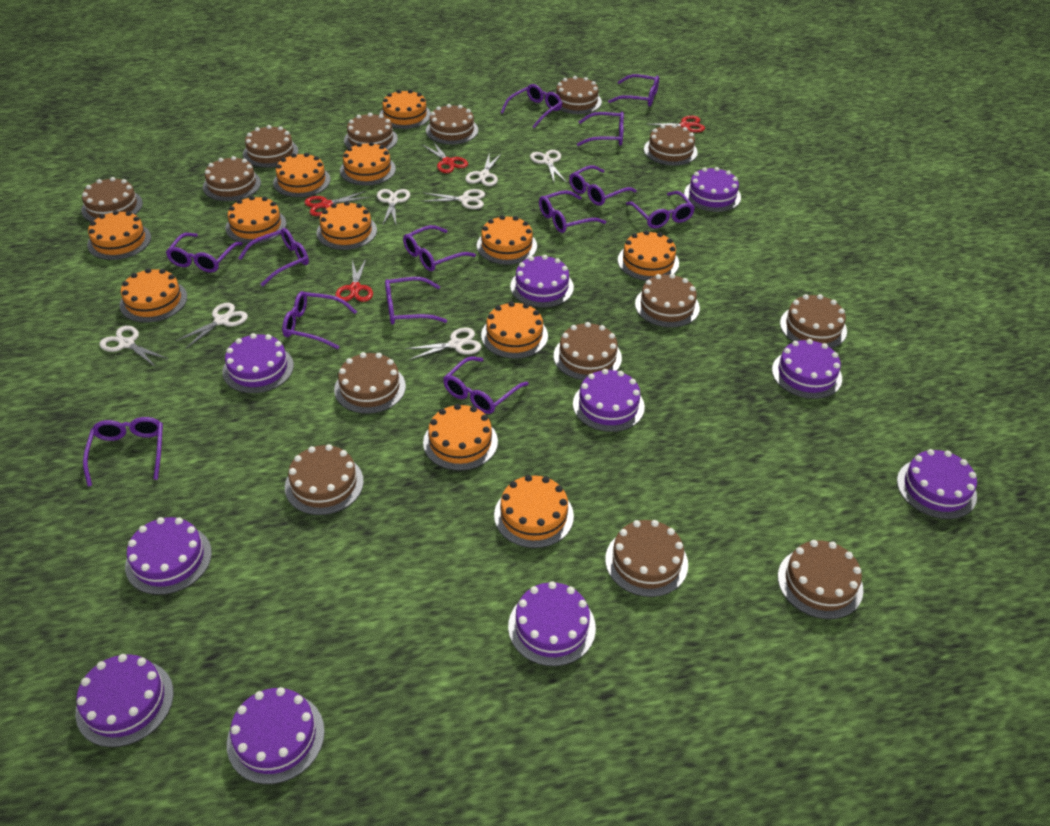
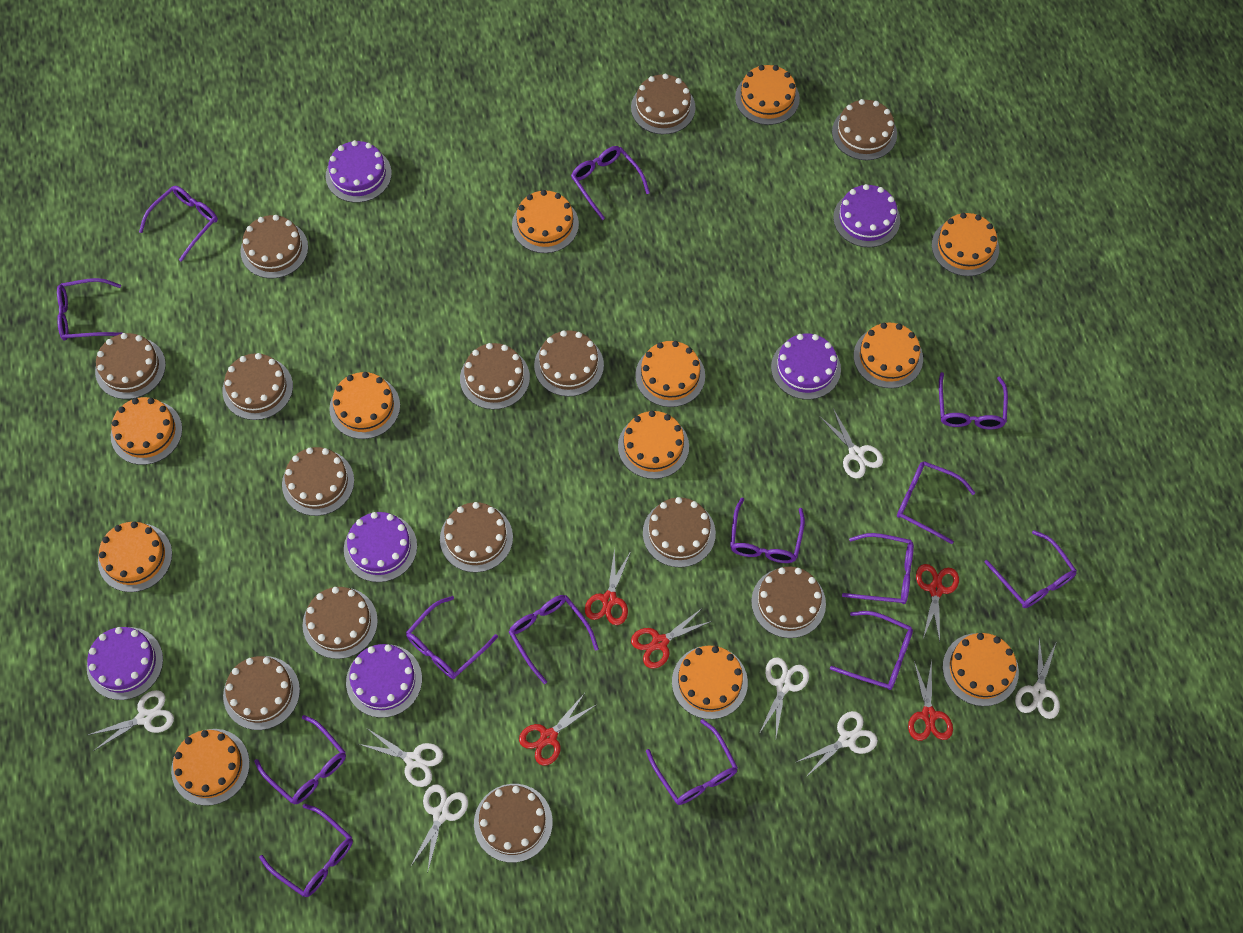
purple cake: 10 -> 6
purple glasses: 13 -> 14
red scissors: 4 -> 5

